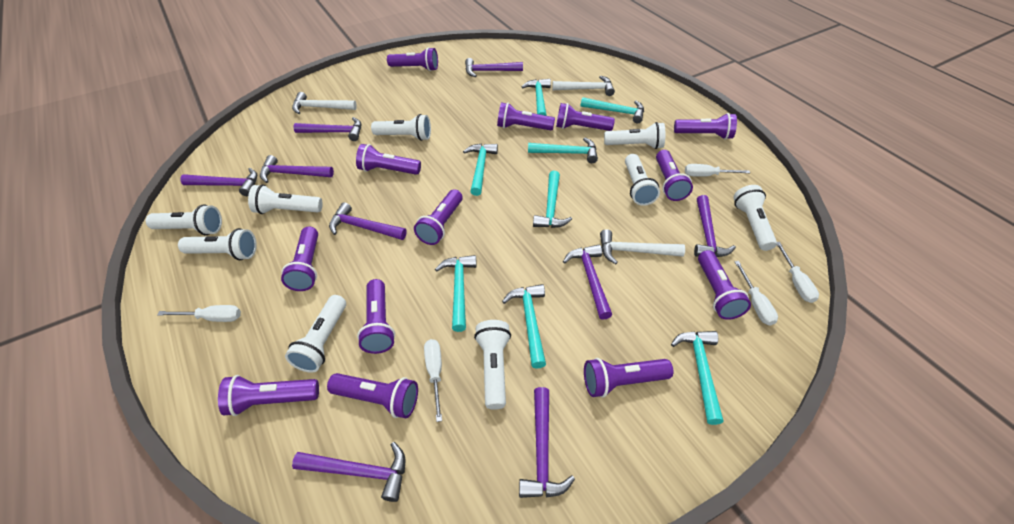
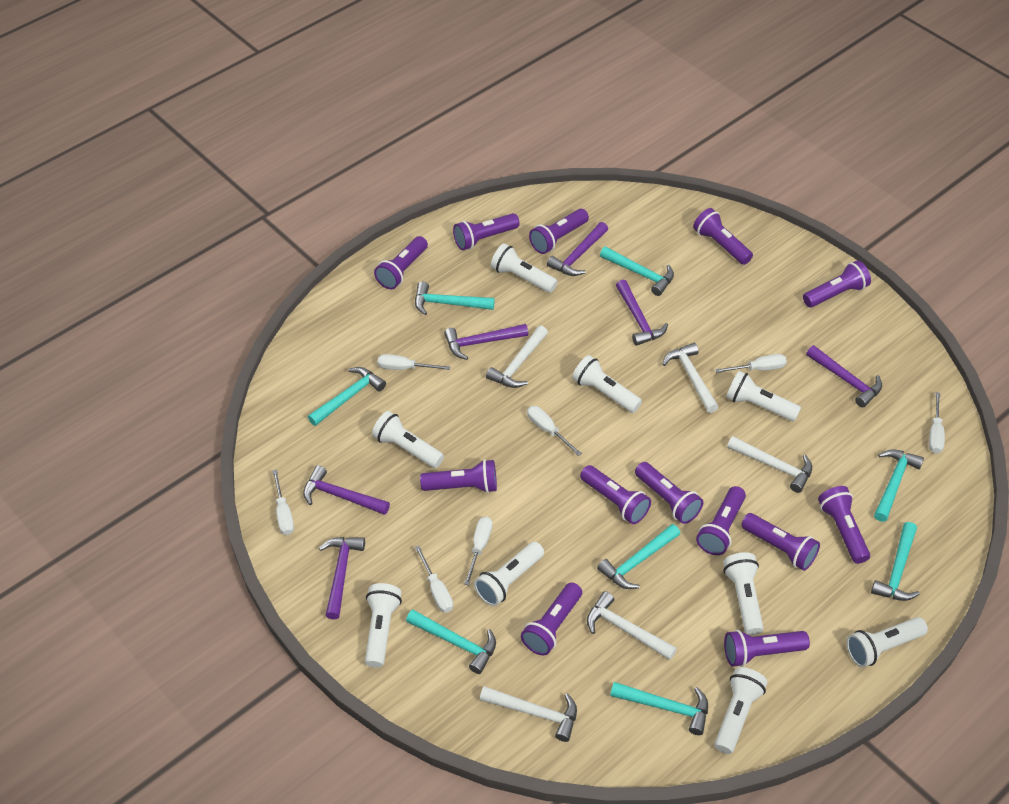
purple hammer: 9 -> 6
white hammer: 3 -> 5
white screwdriver: 5 -> 7

